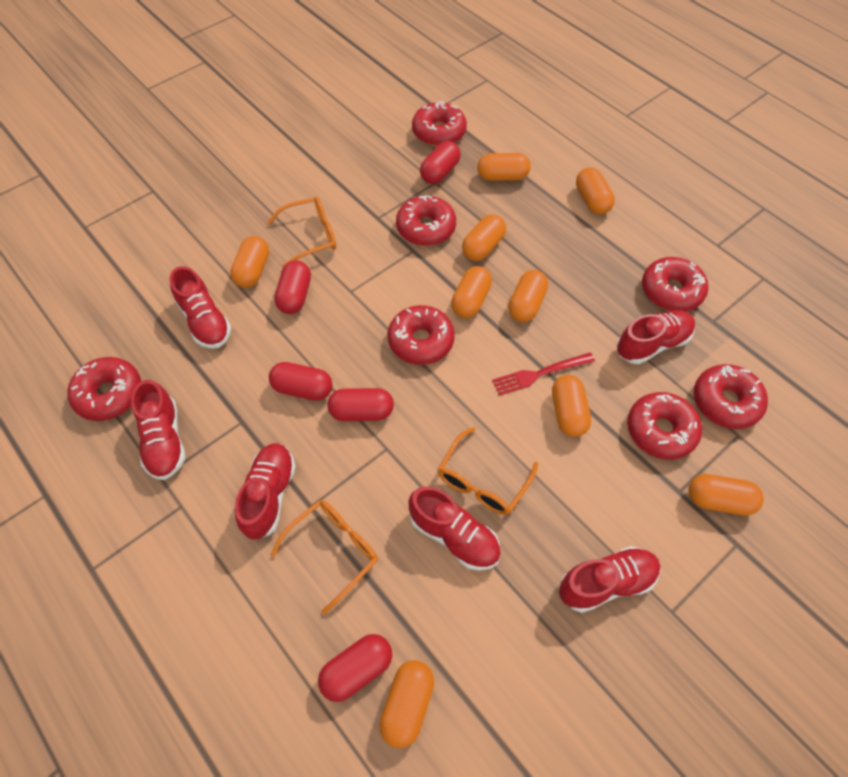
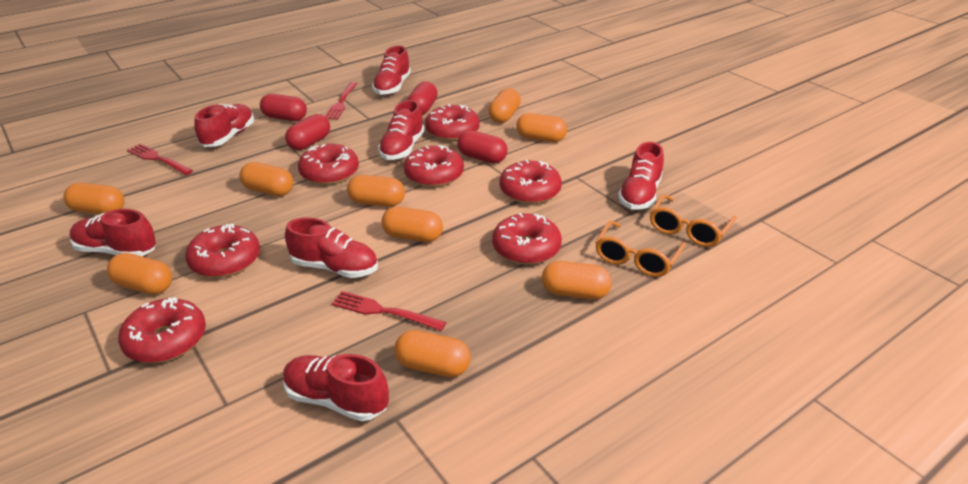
orange glasses: 3 -> 2
red capsule: 5 -> 4
red fork: 1 -> 3
red shoe: 6 -> 7

